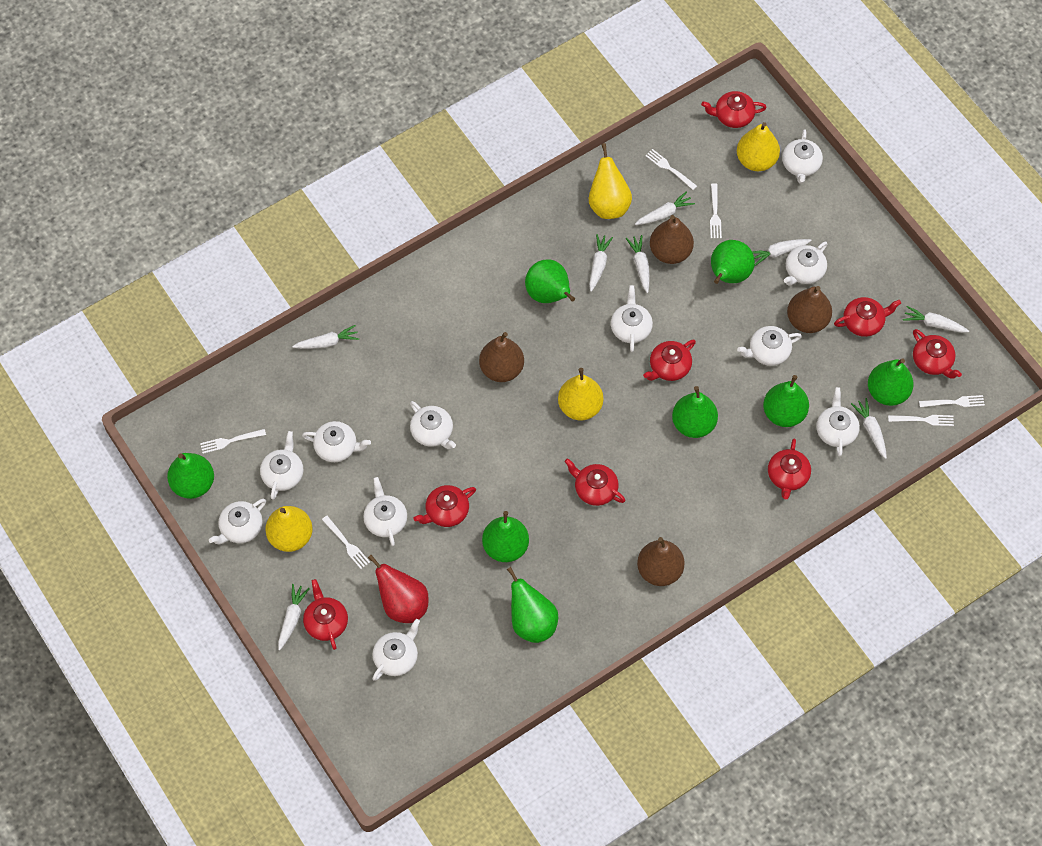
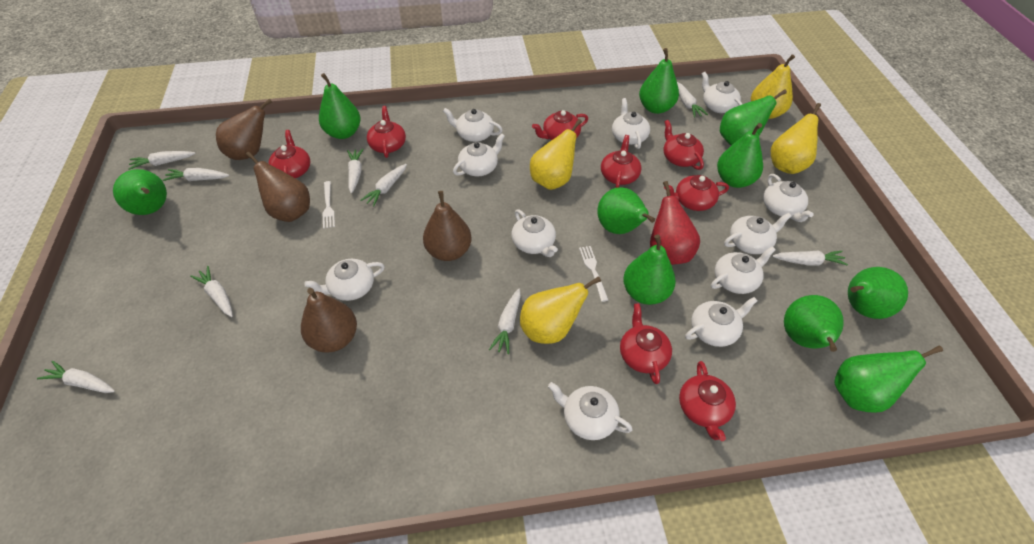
green pear: 8 -> 10
white carrot: 8 -> 9
white fork: 6 -> 2

